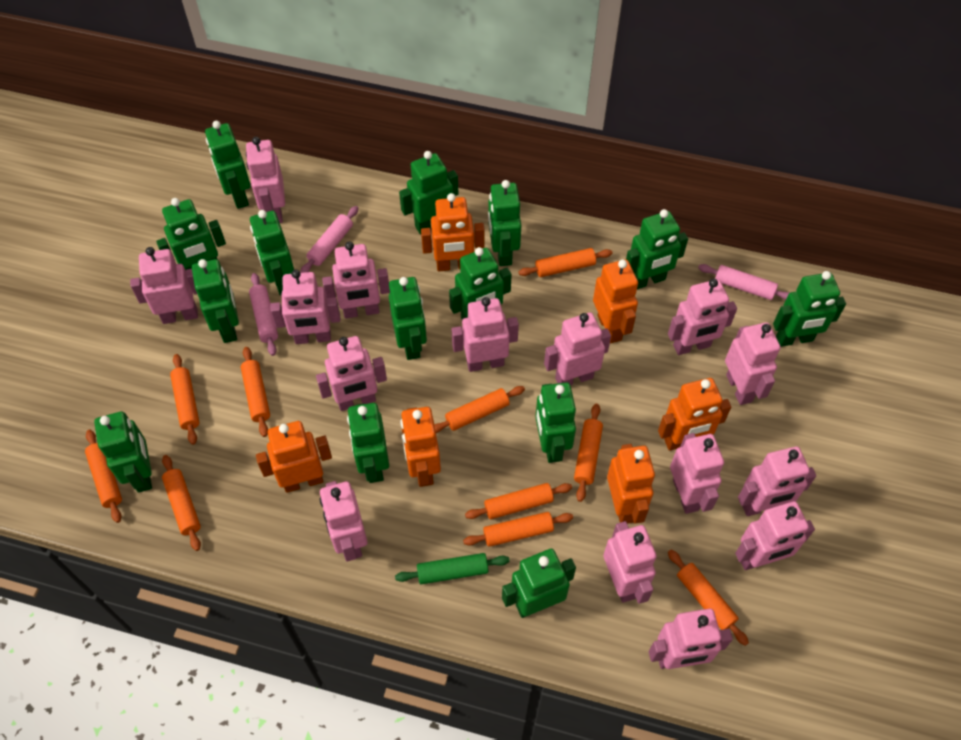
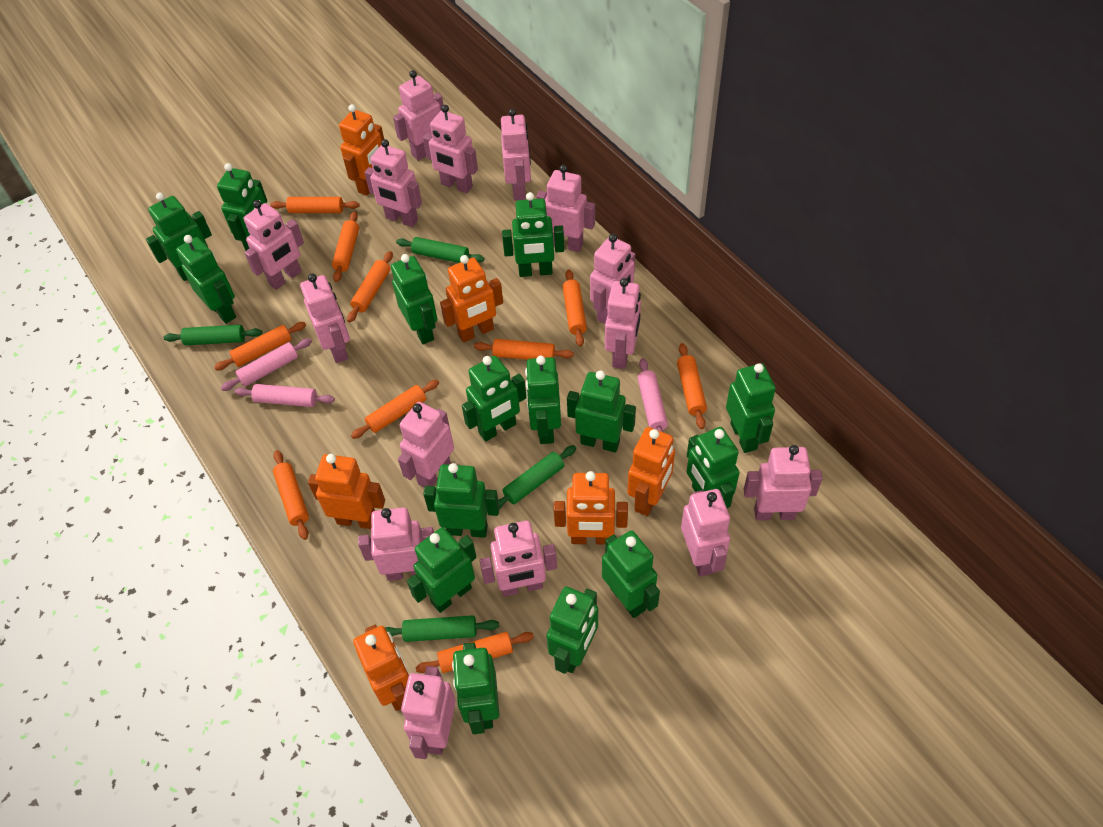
green robot: 14 -> 15
green rolling pin: 1 -> 4

